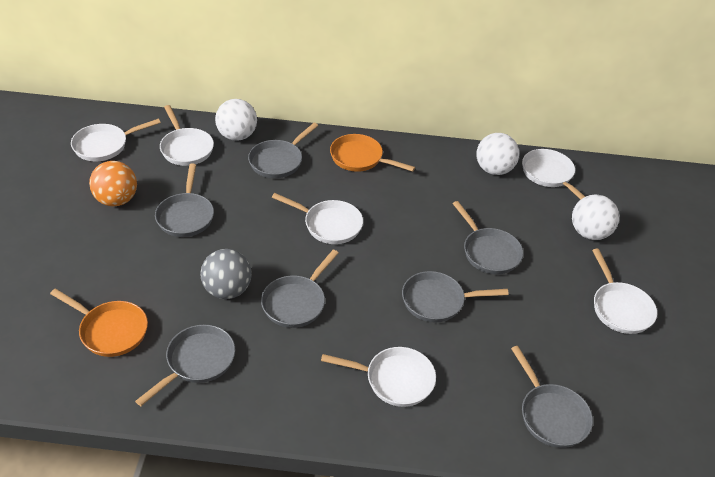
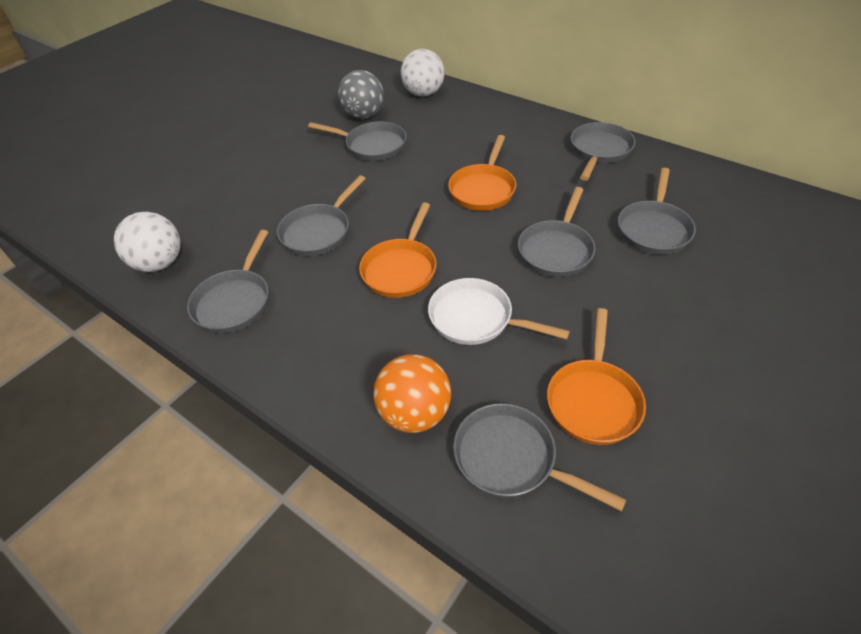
orange pan: 2 -> 3
white ball: 3 -> 2
white pan: 6 -> 1

